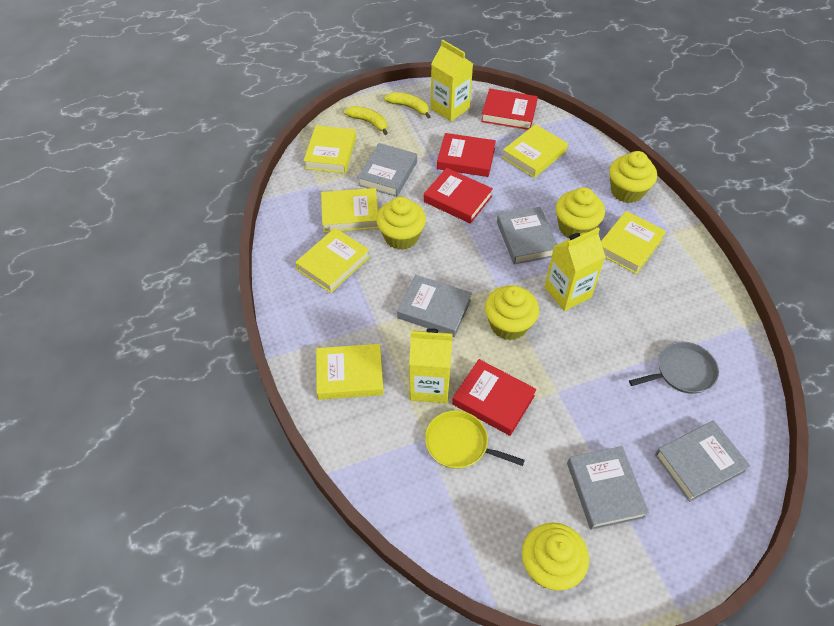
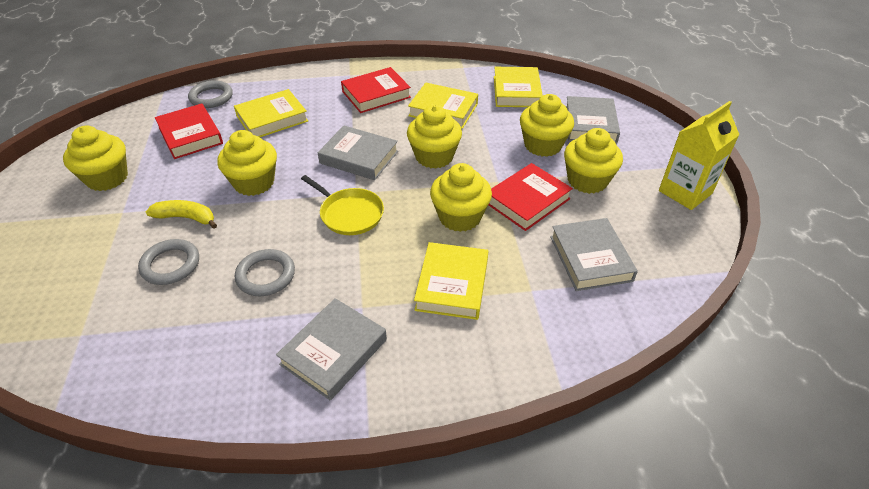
grey book: 5 -> 4
grey pan: 1 -> 0
grey ring: 0 -> 3
red book: 4 -> 3
yellow banana: 2 -> 1
yellow book: 6 -> 4
yellow carton: 3 -> 1
yellow cupcake: 5 -> 6

